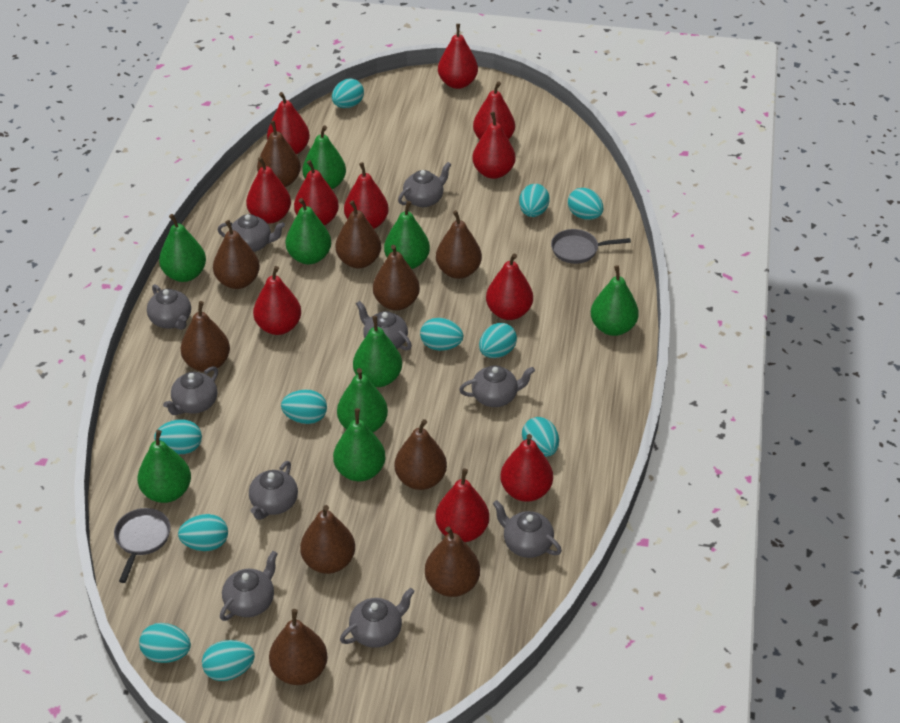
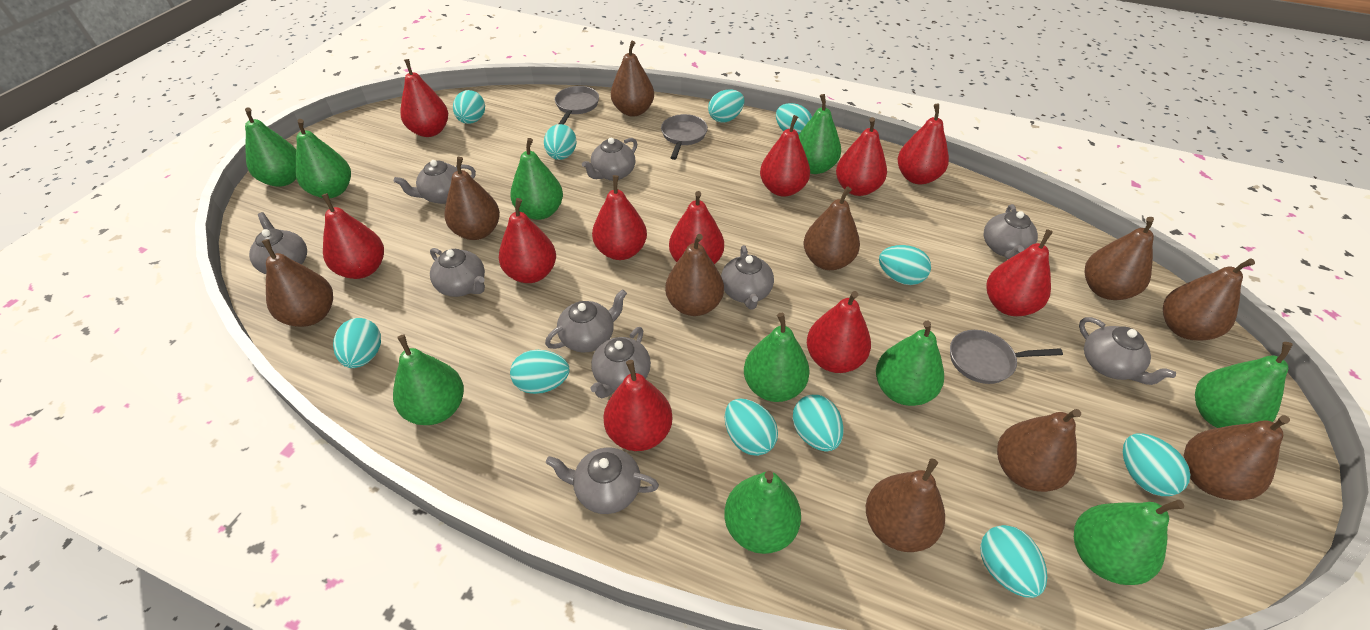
green pear: 9 -> 10
grey pan: 2 -> 3

